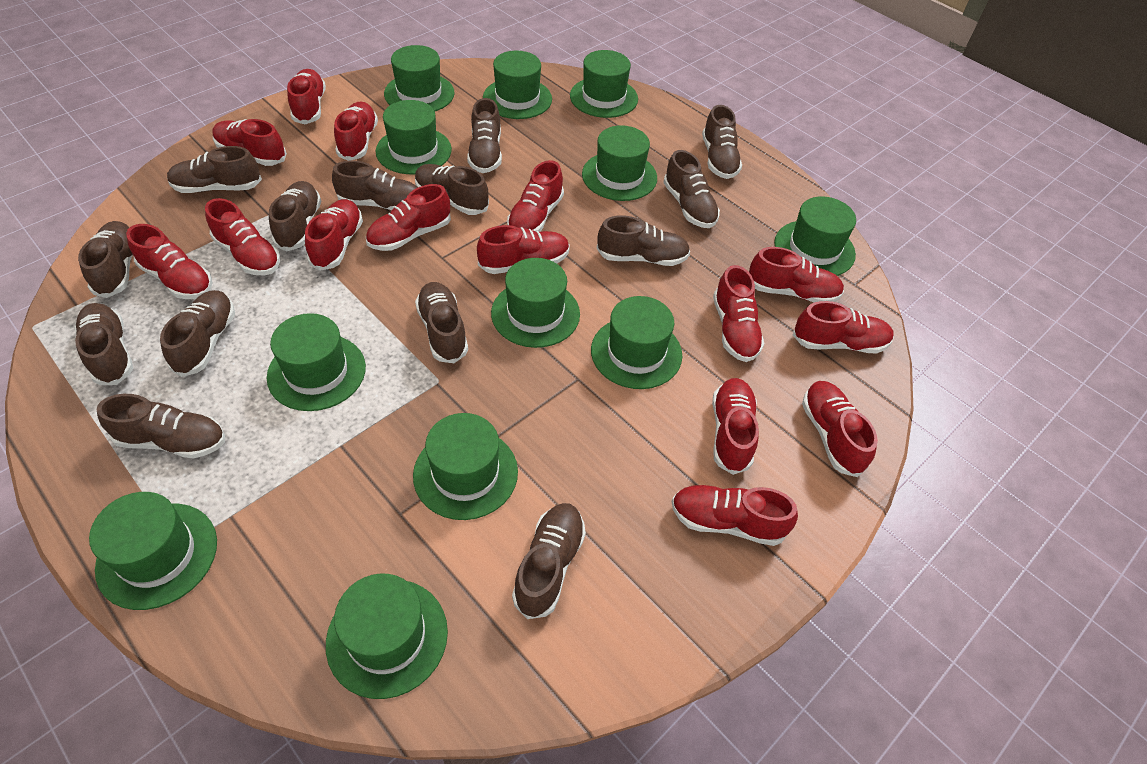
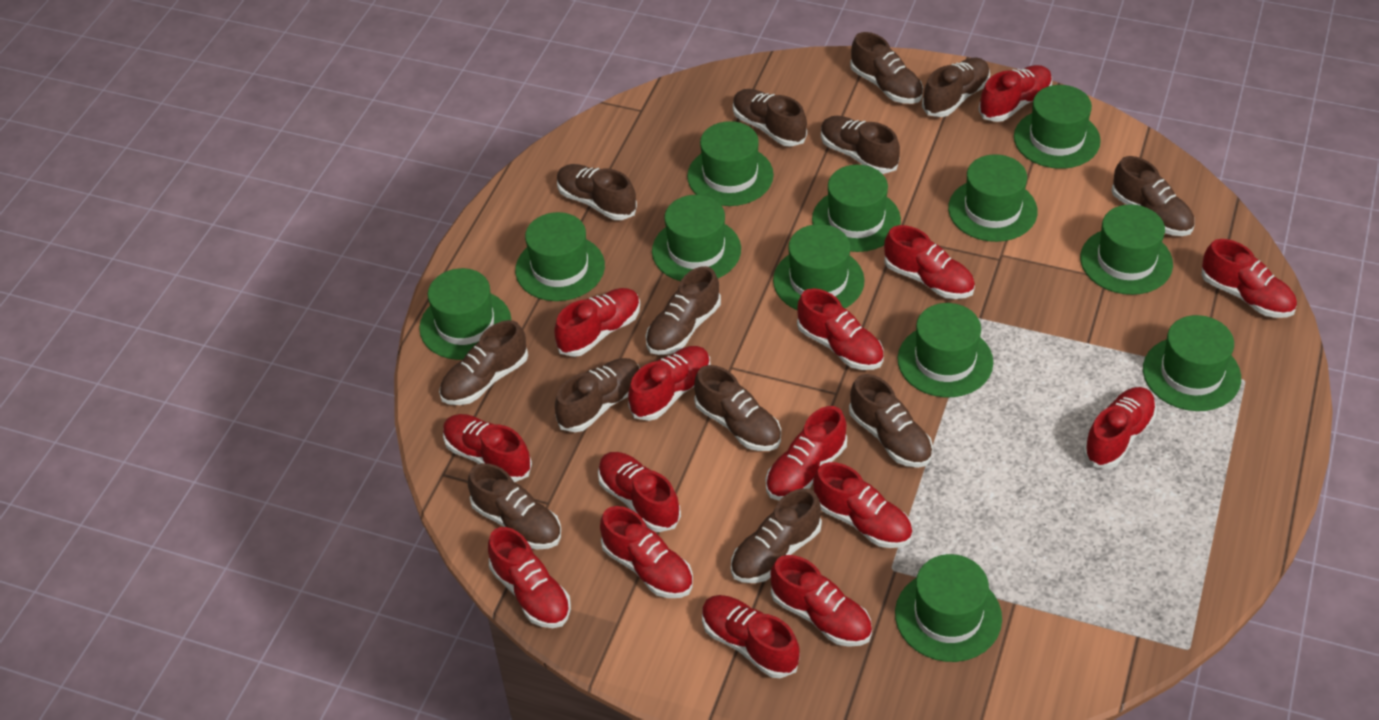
brown shoe: 14 -> 13

